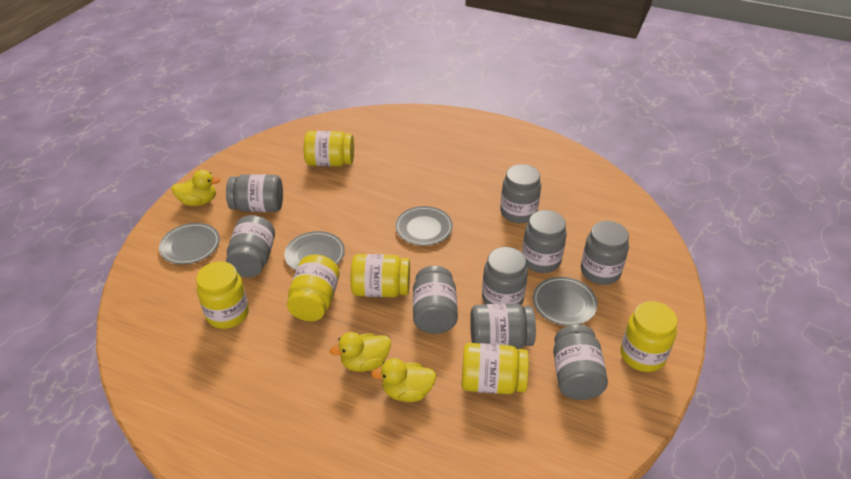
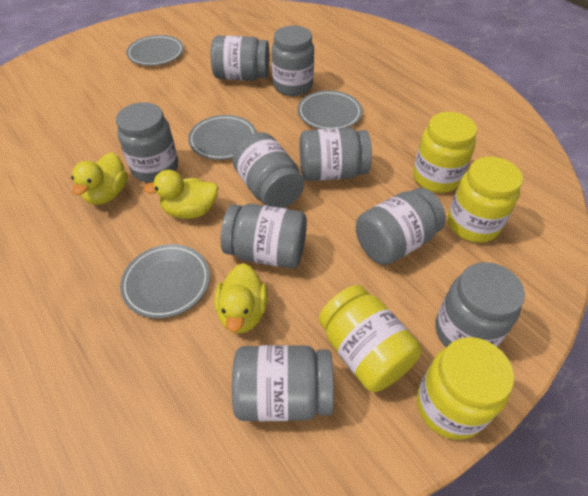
yellow jar: 6 -> 4

